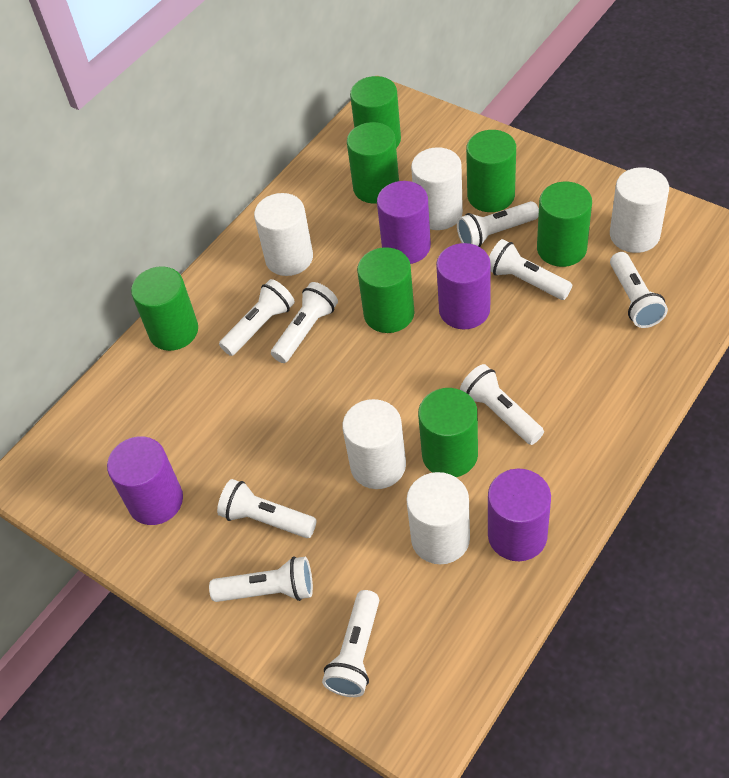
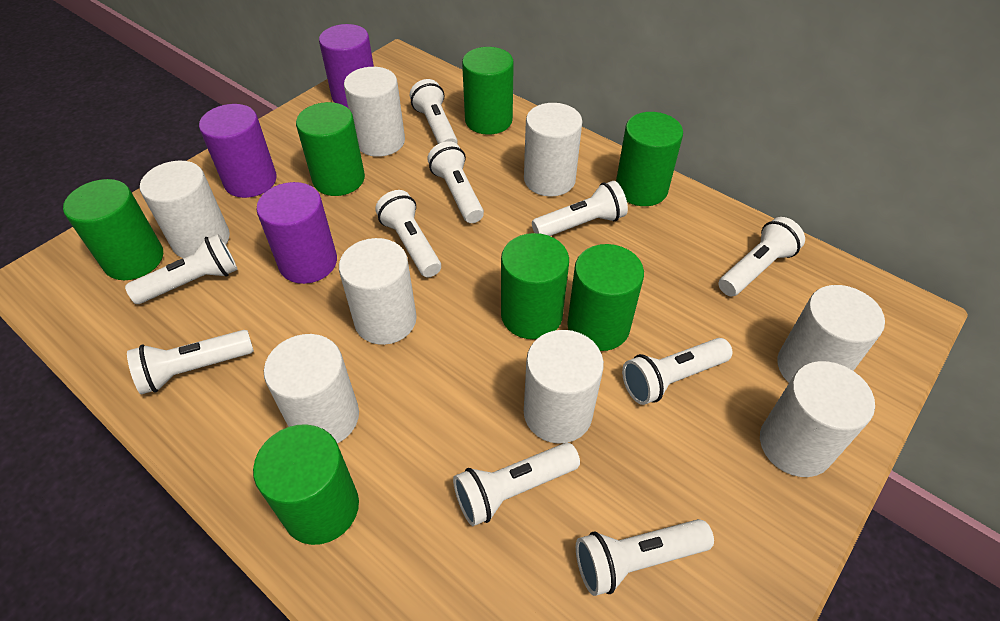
purple cylinder: 4 -> 3
white cylinder: 5 -> 8
white flashlight: 9 -> 10

